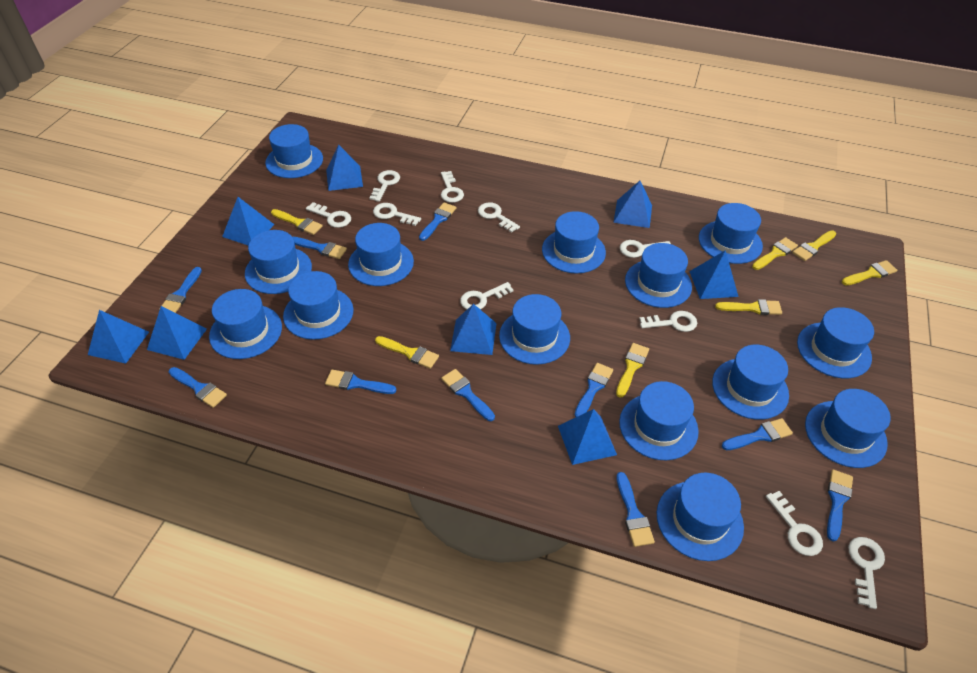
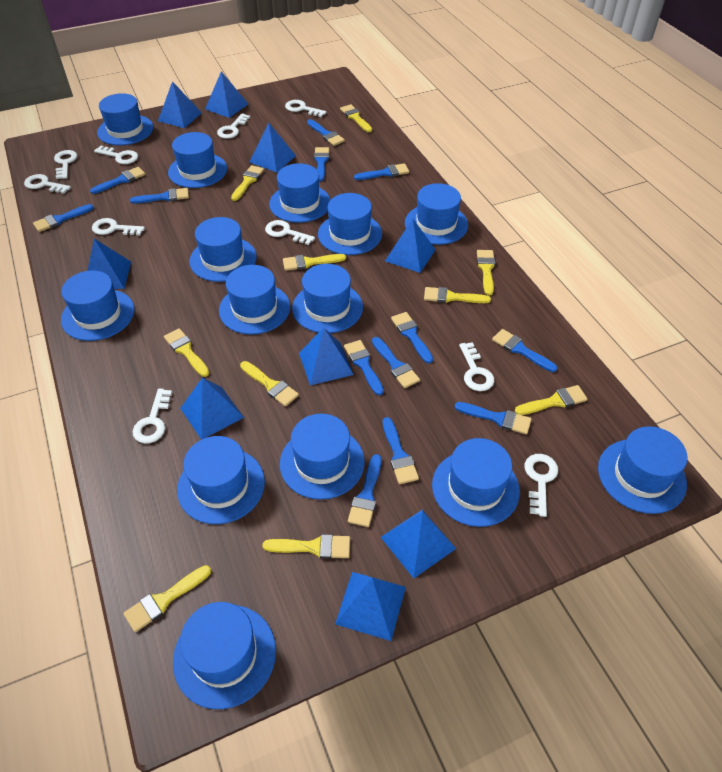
blue brush: 10 -> 13
blue pyramid: 8 -> 9
yellow brush: 7 -> 10

